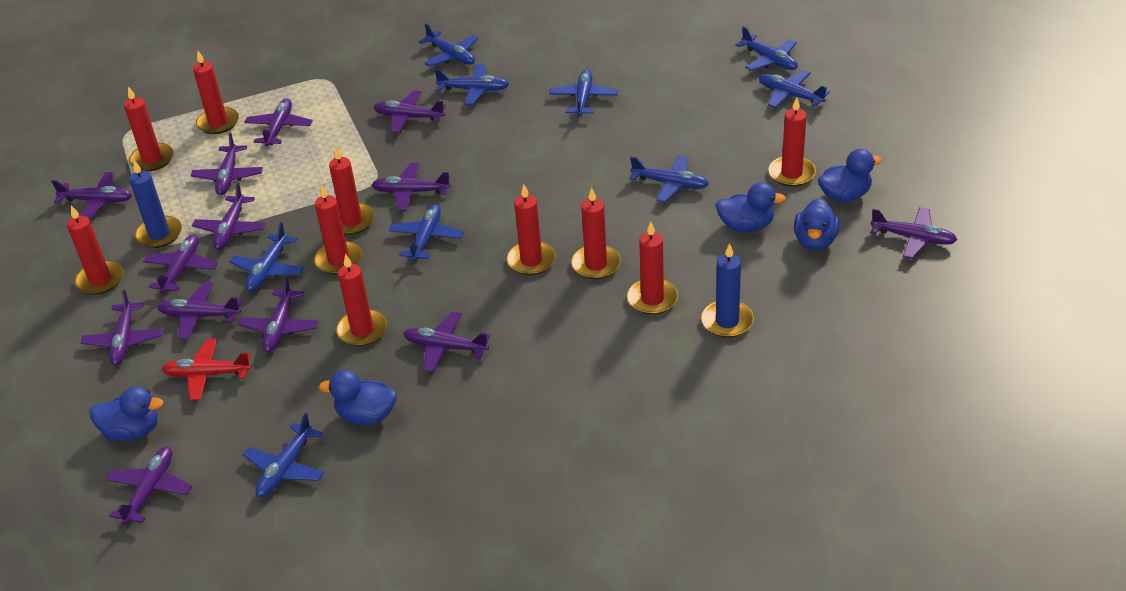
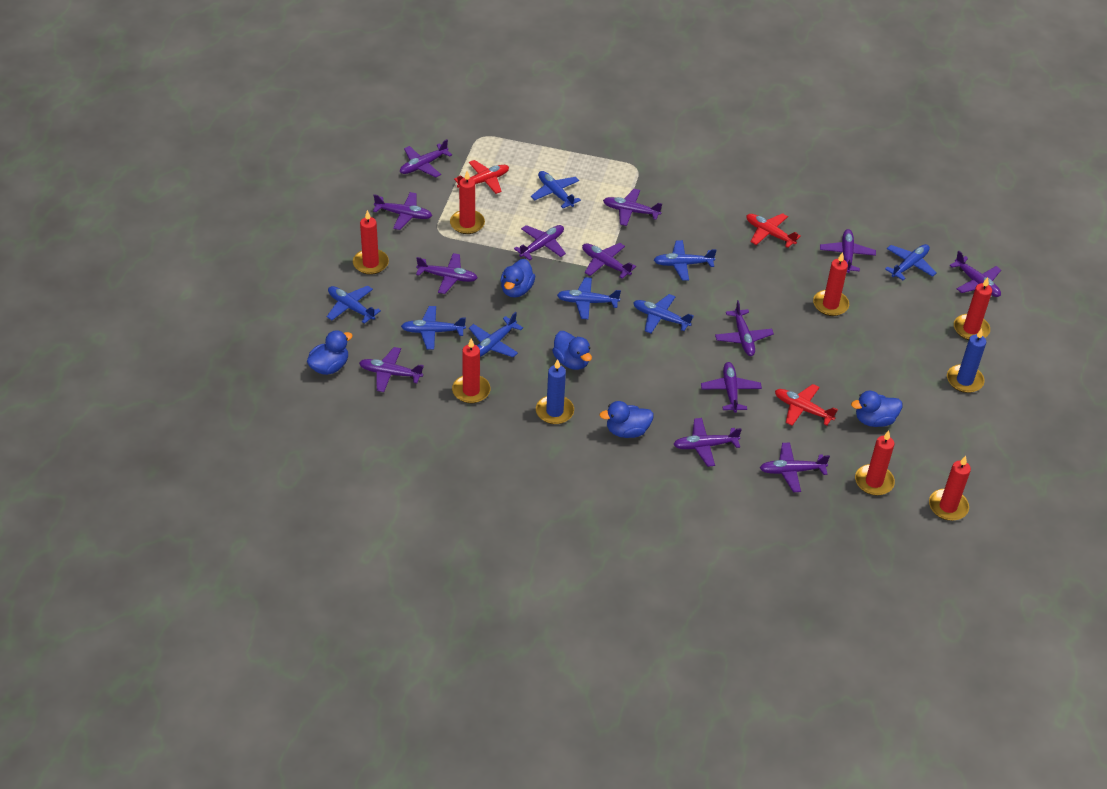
blue plane: 9 -> 8
red candle: 10 -> 7
red plane: 1 -> 3

